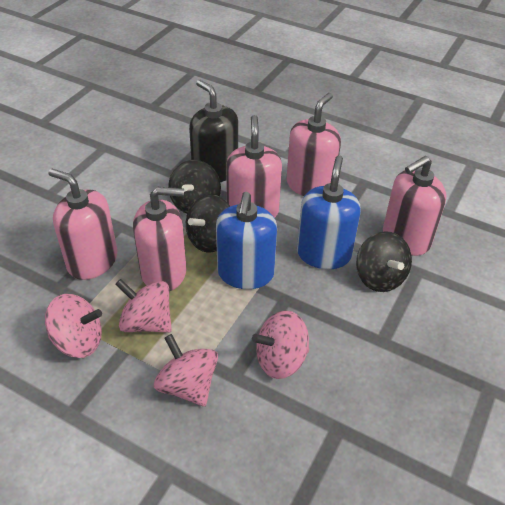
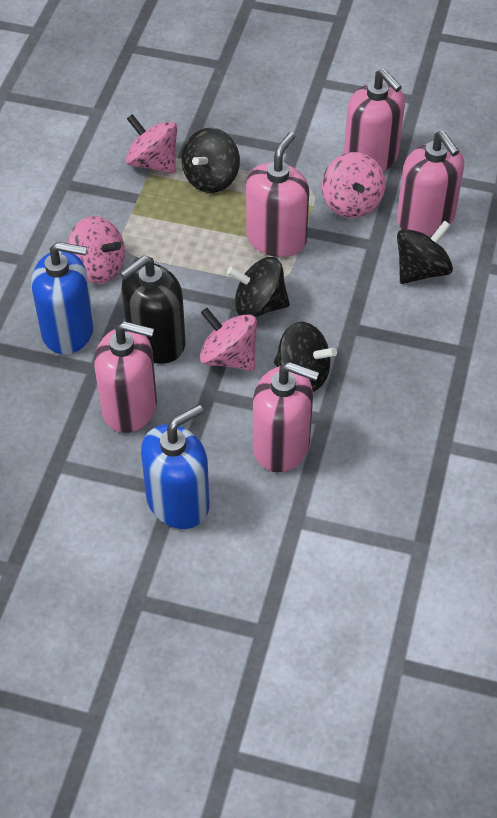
black spinning top: 3 -> 4

